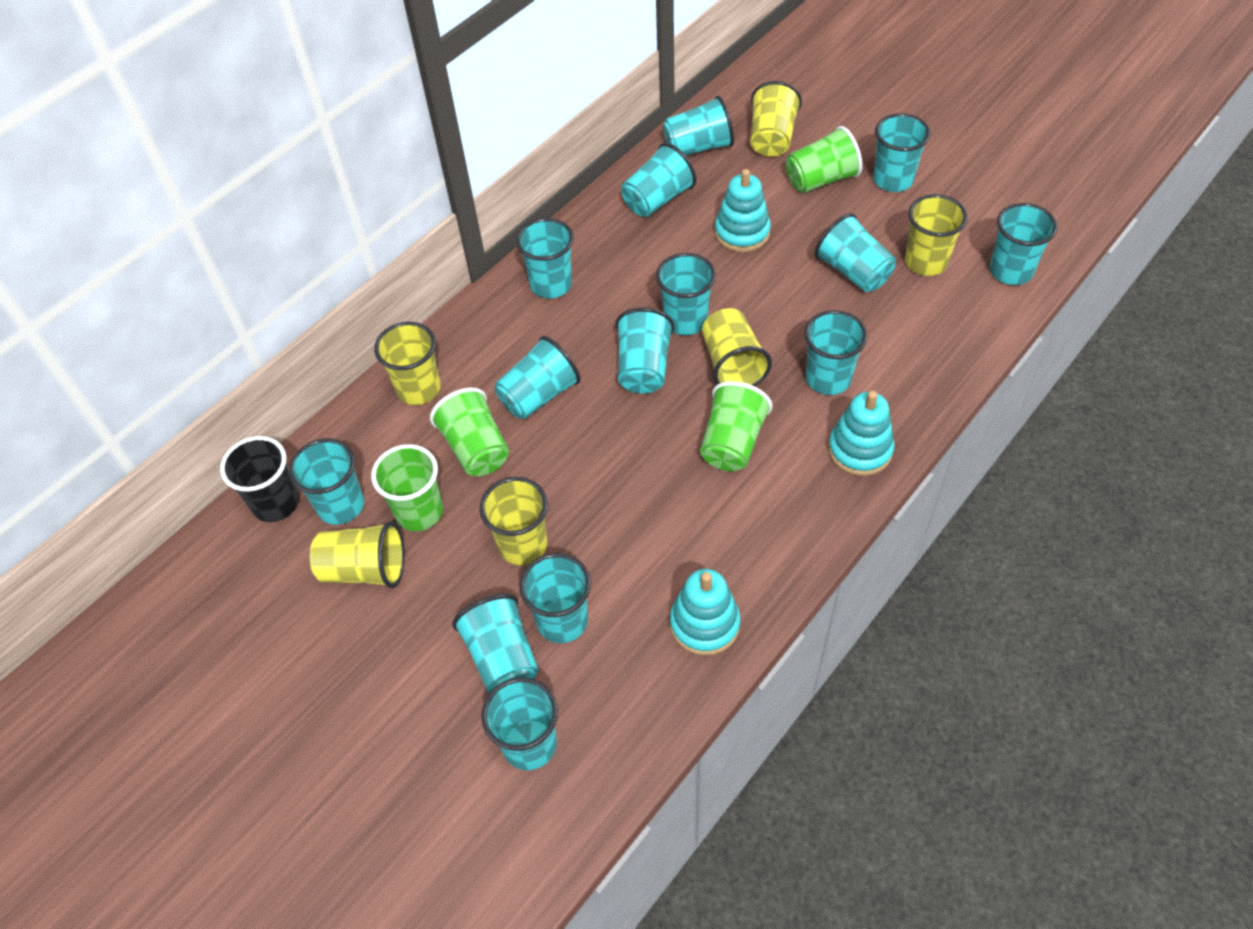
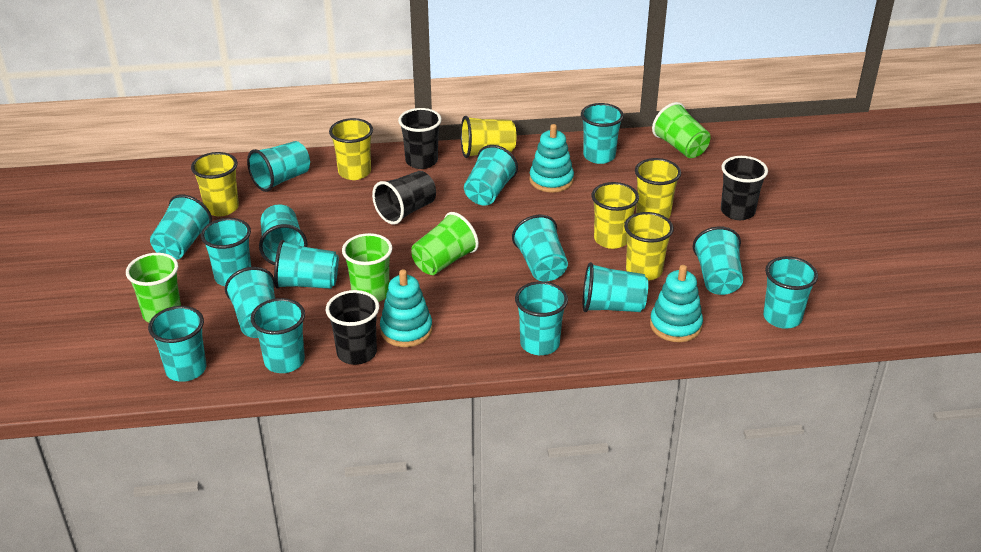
black cup: 1 -> 4
turquoise cup: 14 -> 15

